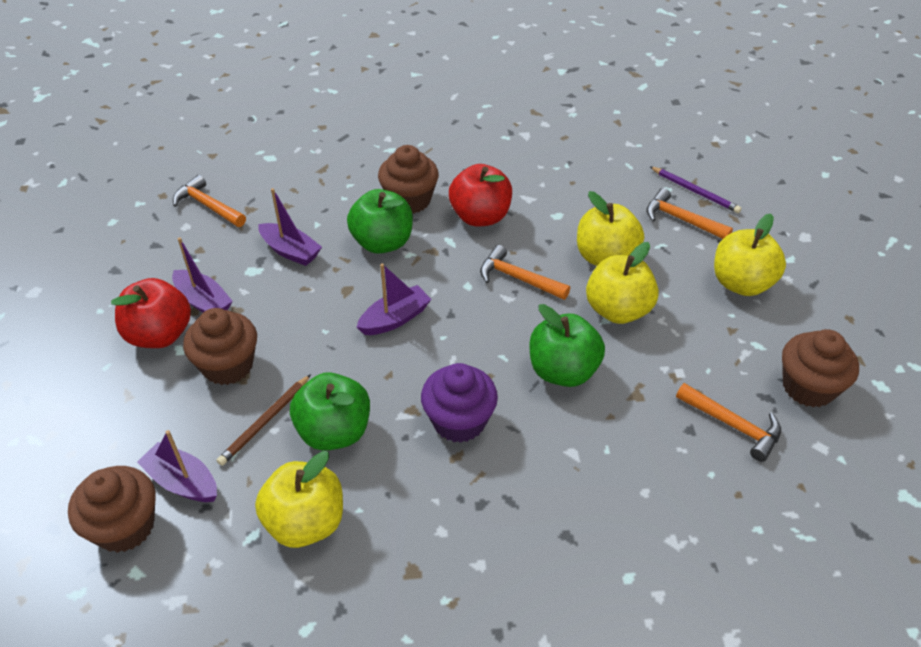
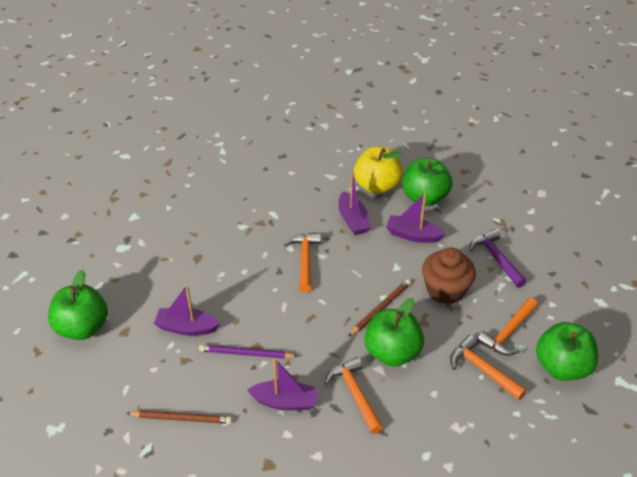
brown cupcake: 4 -> 1
brown pencil: 1 -> 2
green apple: 3 -> 4
purple cupcake: 1 -> 0
purple hammer: 0 -> 1
red apple: 2 -> 0
yellow apple: 4 -> 1

